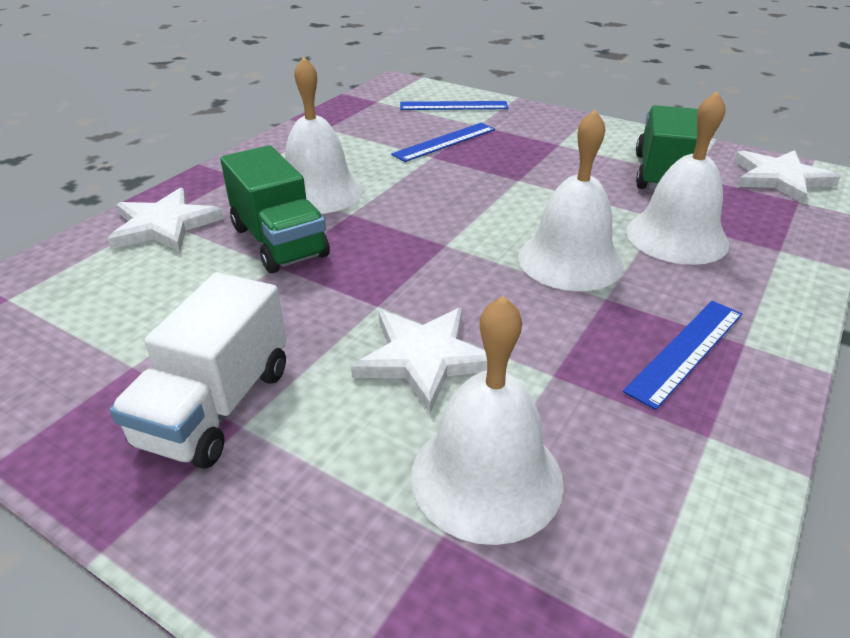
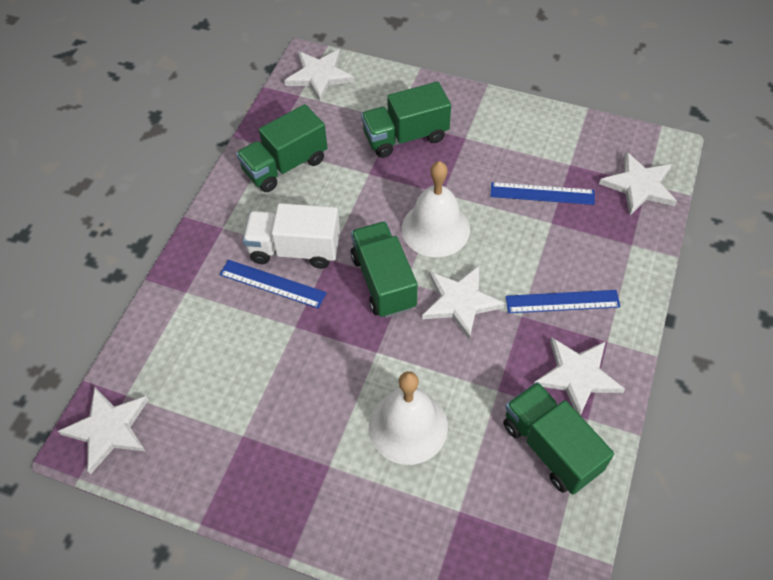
green truck: 2 -> 4
white bell: 4 -> 2
white star: 3 -> 5

